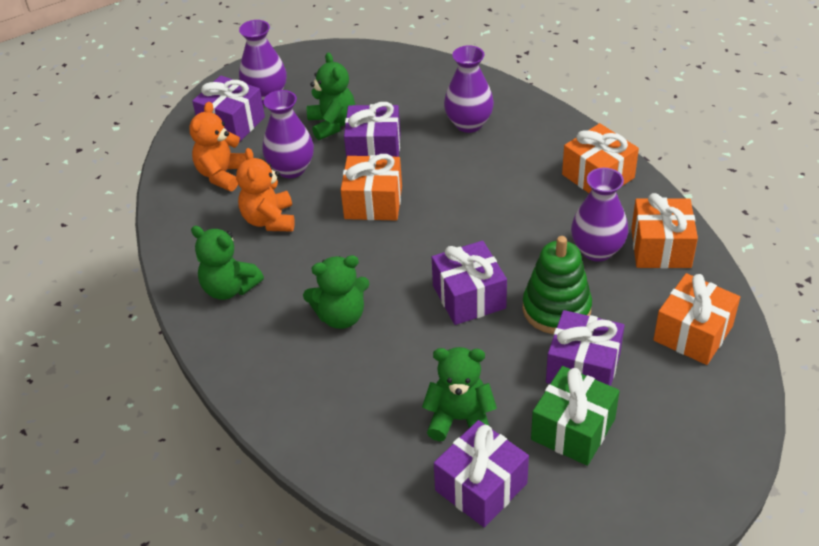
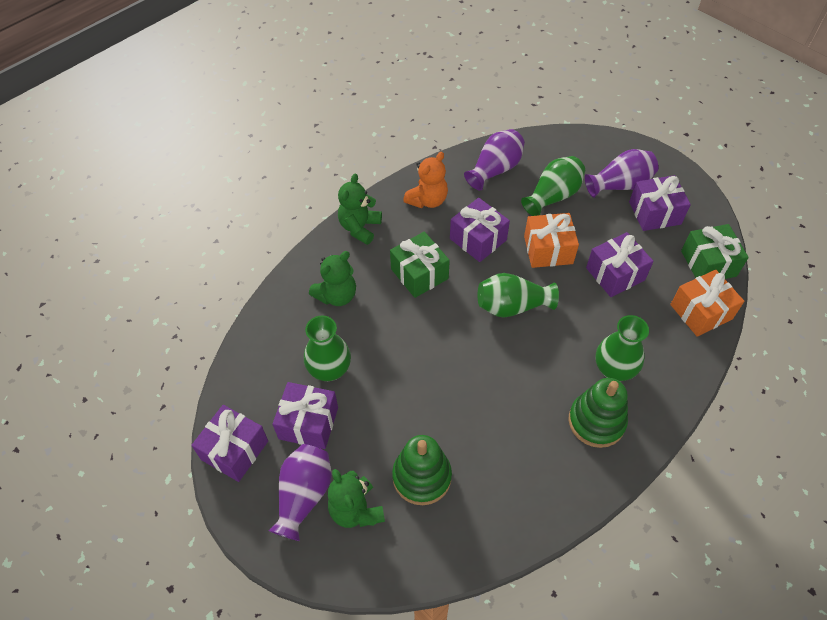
green gift: 1 -> 2
green stacking toy: 1 -> 2
green teddy bear: 4 -> 3
green vase: 0 -> 4
orange gift: 4 -> 2
orange teddy bear: 2 -> 1
purple vase: 4 -> 3

